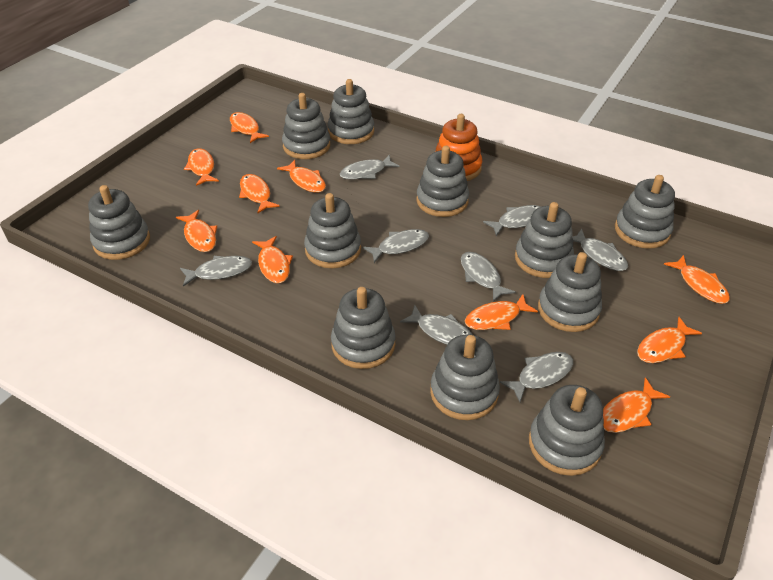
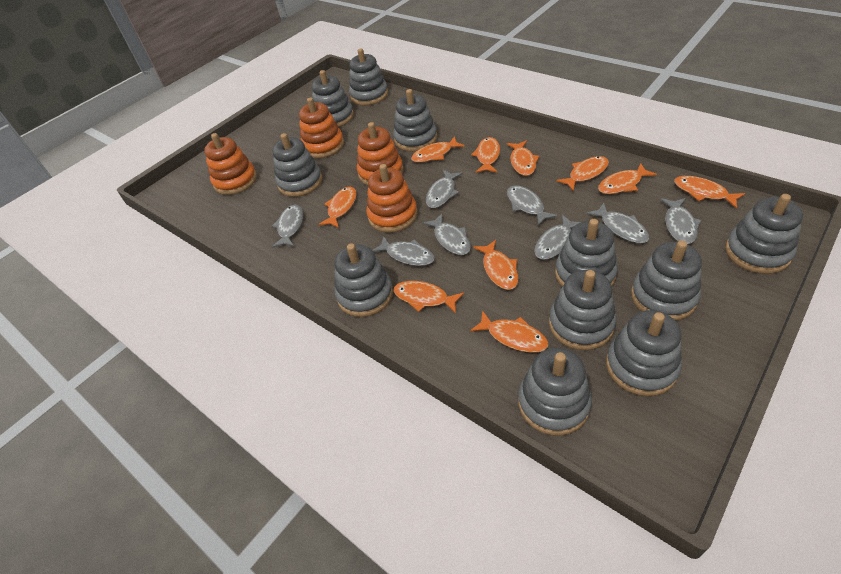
orange stacking toy: 1 -> 4

